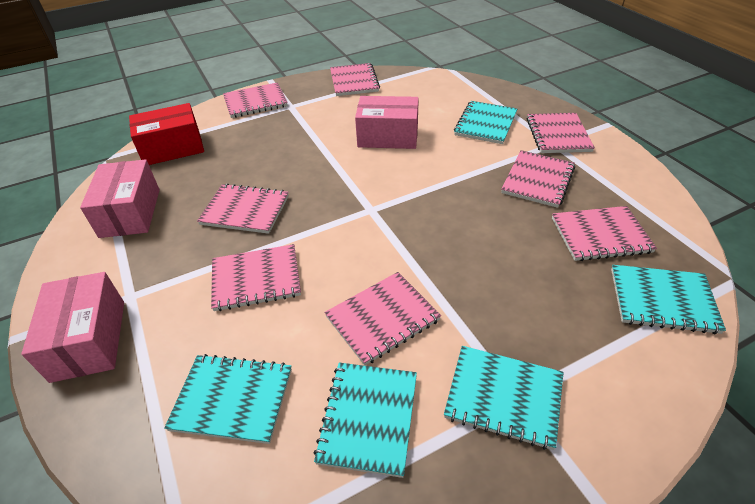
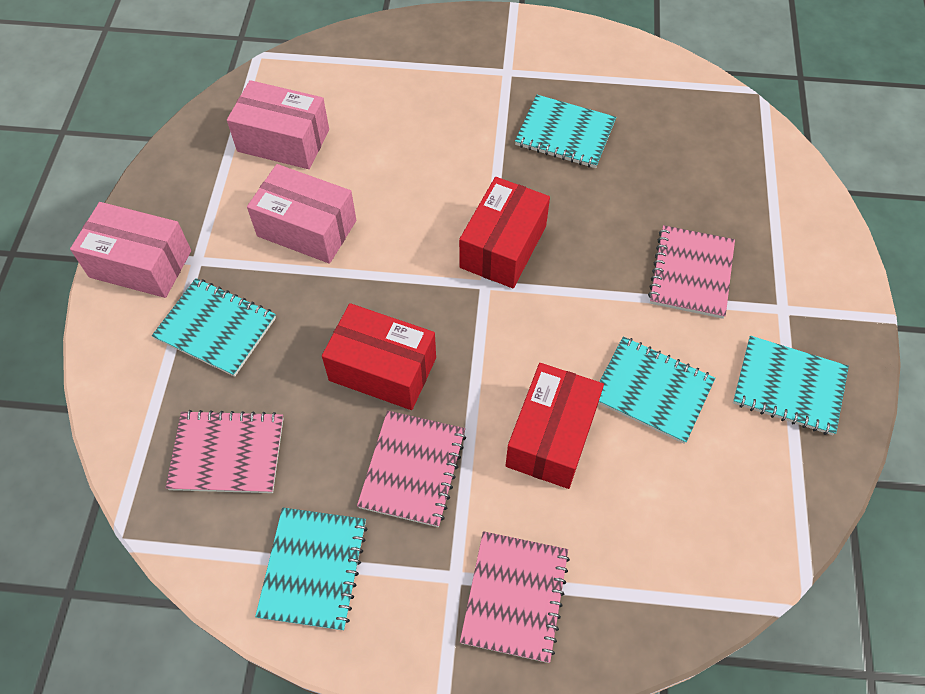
pink notebook: 8 -> 4
red box: 1 -> 3

